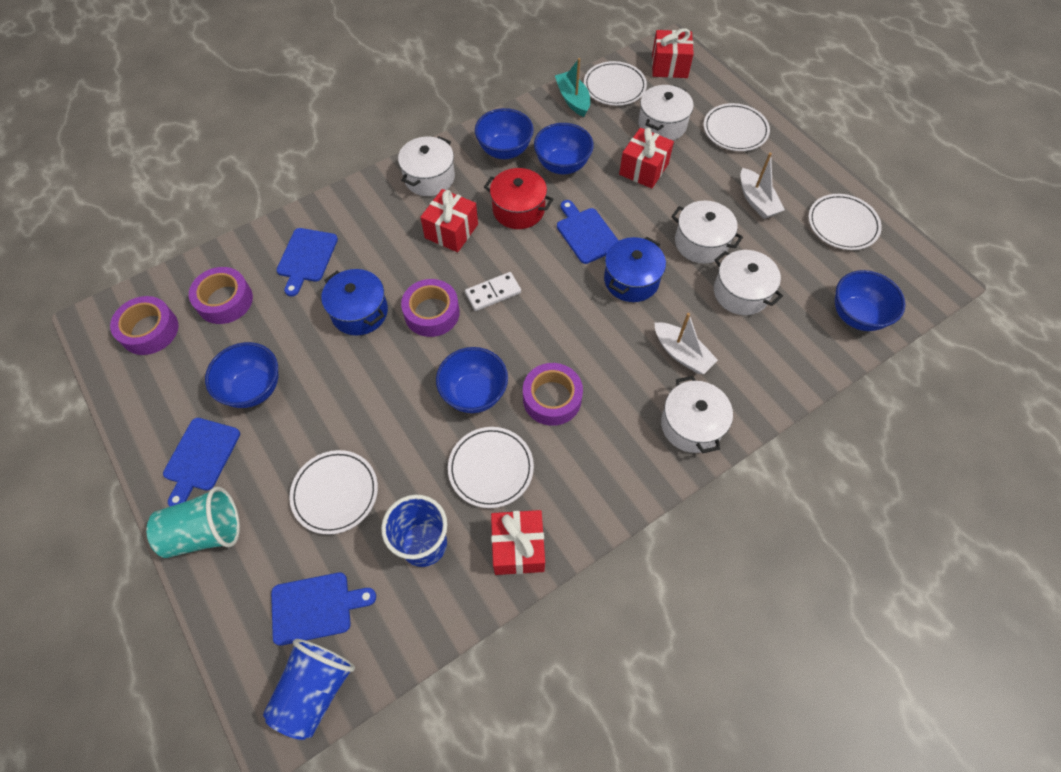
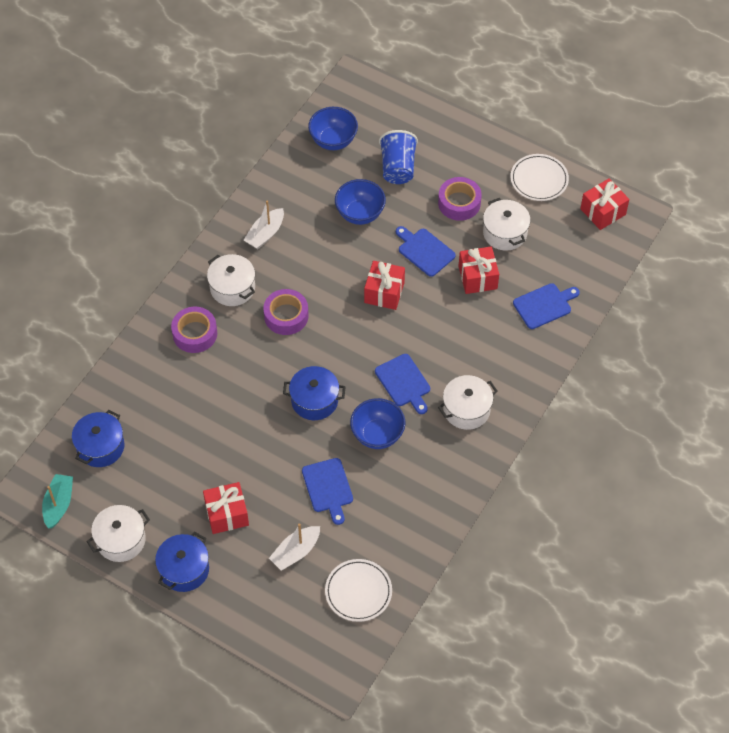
blue bowl: 5 -> 3
blue cup: 2 -> 1
blue pot: 2 -> 3
purple tape: 4 -> 3
red pot: 1 -> 0
turquoise cup: 1 -> 0
white domino: 1 -> 0
white plate: 5 -> 2
white pot: 5 -> 4

